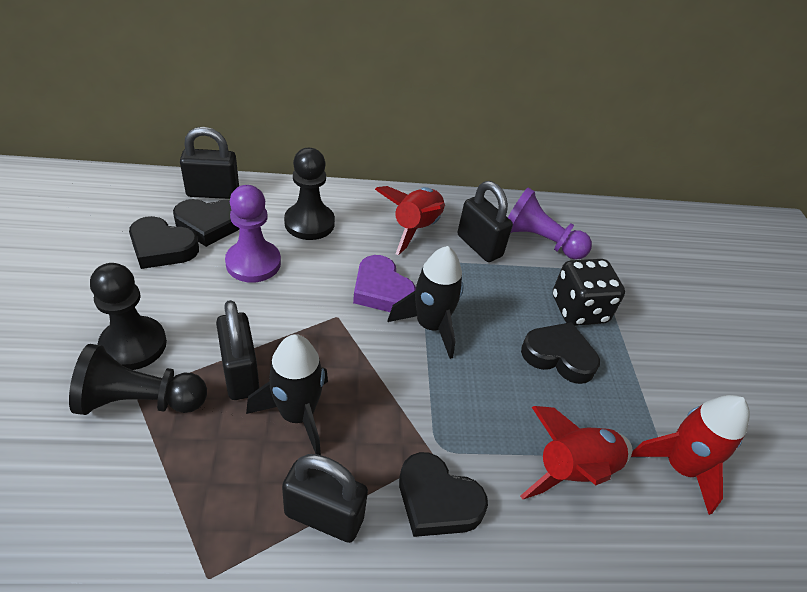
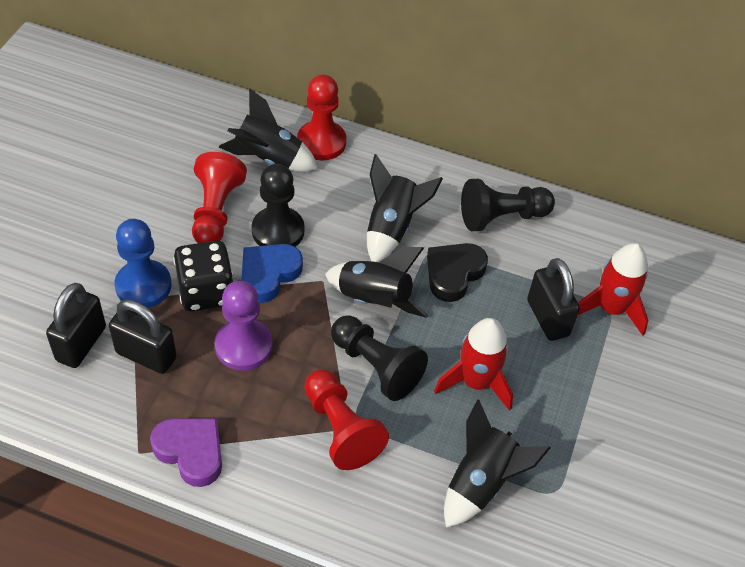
black heart: 4 -> 1
black padlock: 4 -> 3
black rocket: 2 -> 4
blue heart: 0 -> 1
blue pawn: 0 -> 1
purple pawn: 2 -> 1
red pawn: 0 -> 3
red rocket: 3 -> 2

